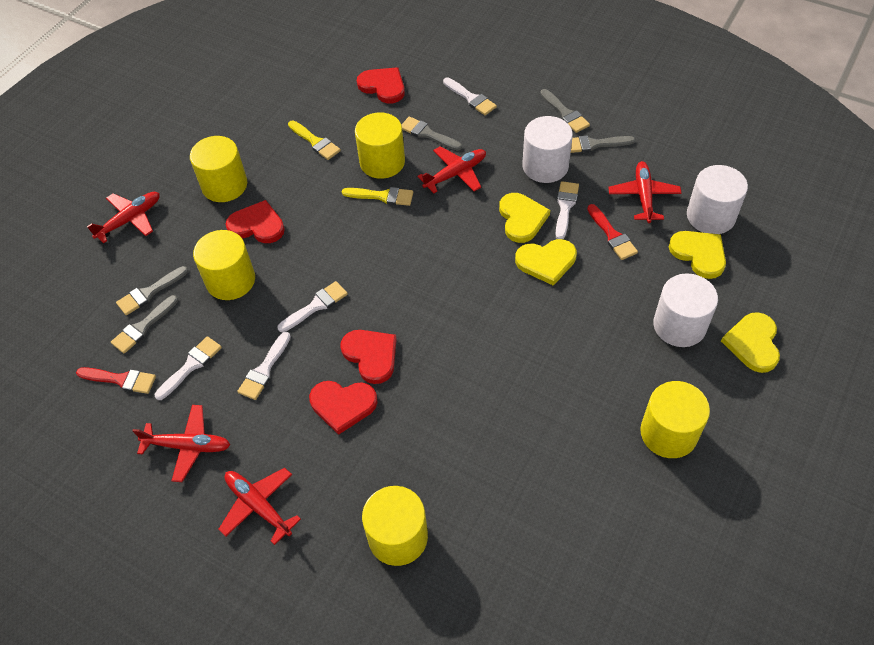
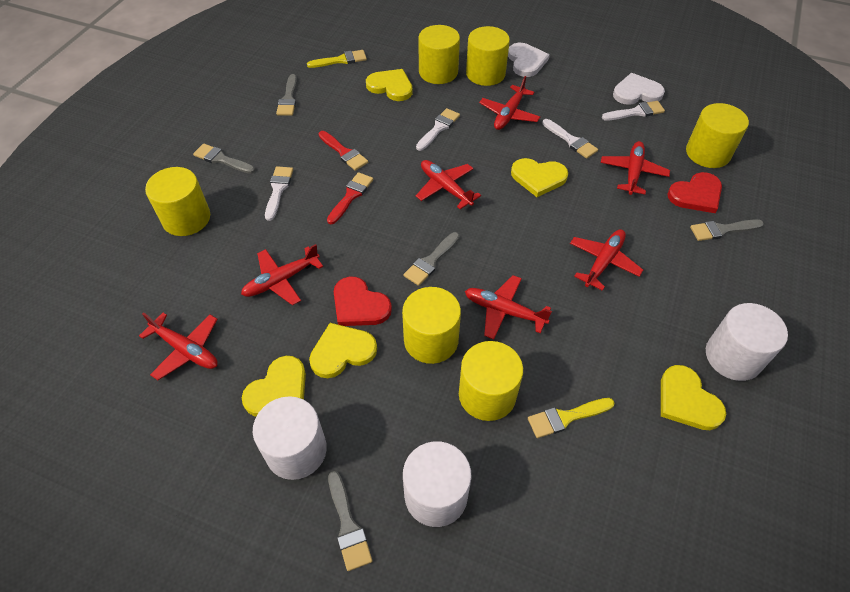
red heart: 4 -> 2
red plane: 5 -> 7
white brush: 5 -> 4
white heart: 0 -> 2
yellow cylinder: 5 -> 6
yellow heart: 4 -> 5

